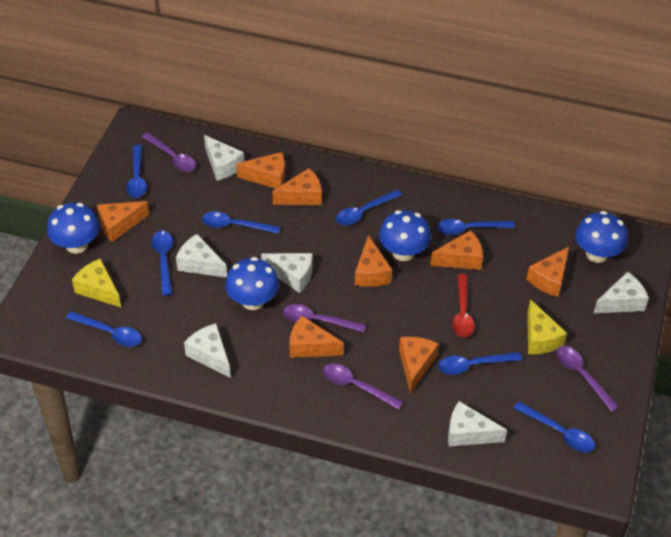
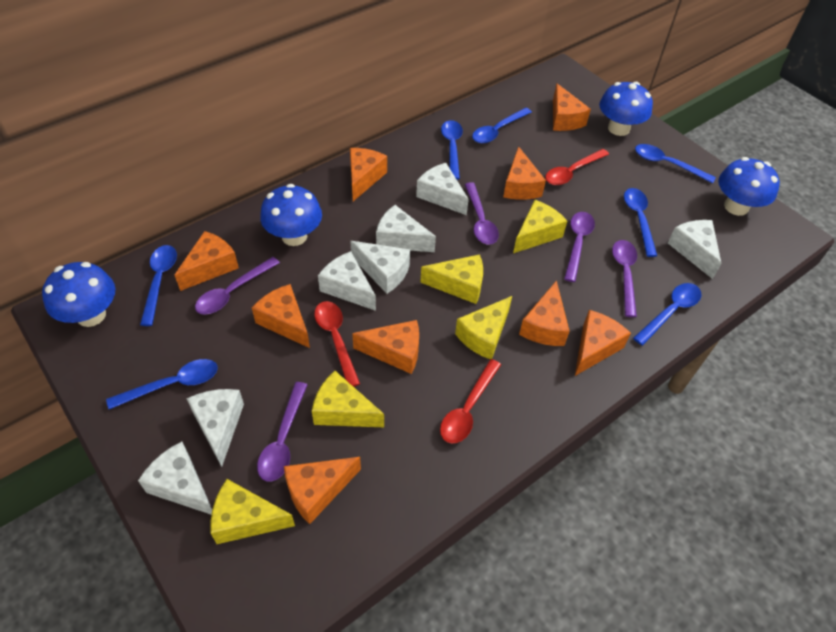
blue spoon: 8 -> 7
orange cheese: 8 -> 9
purple spoon: 4 -> 5
red spoon: 1 -> 3
white cheese: 6 -> 7
yellow cheese: 2 -> 5

